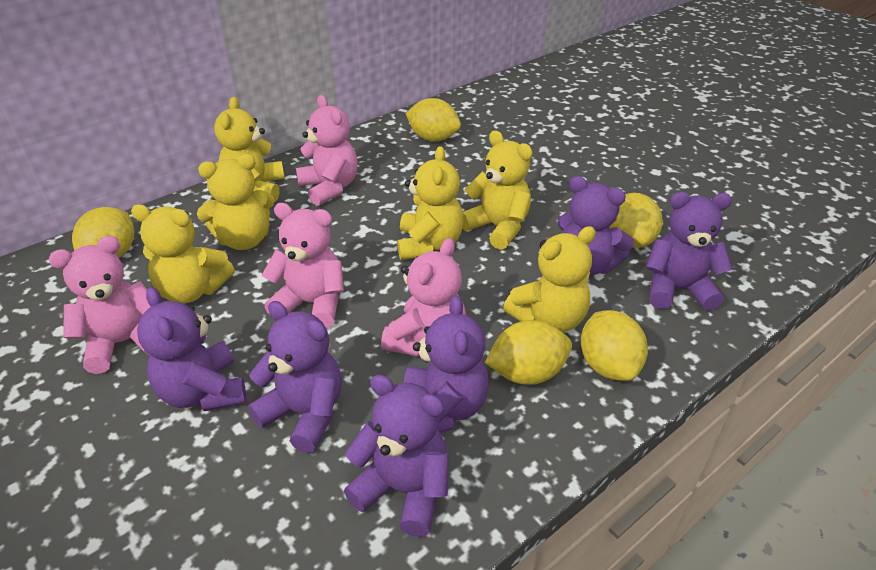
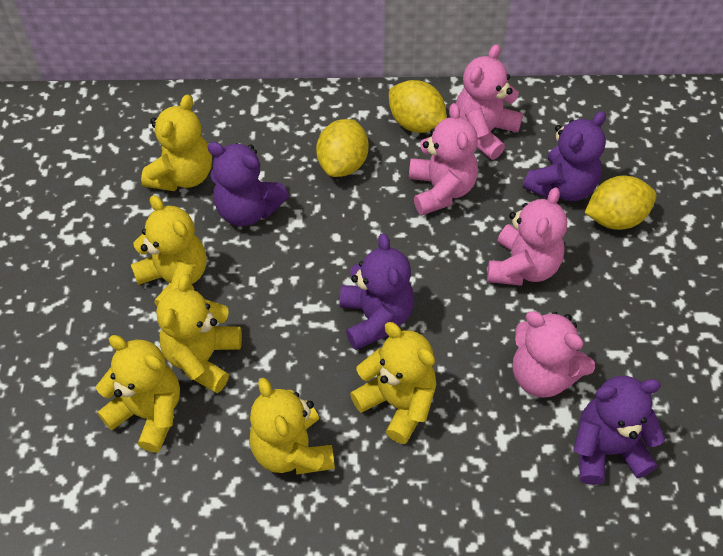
purple teddy bear: 6 -> 4
yellow lemon: 5 -> 3

